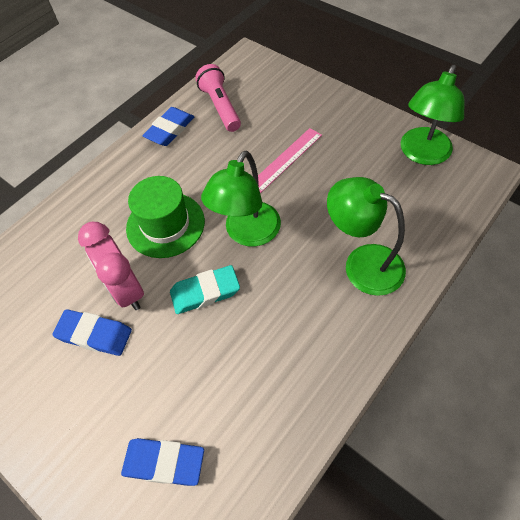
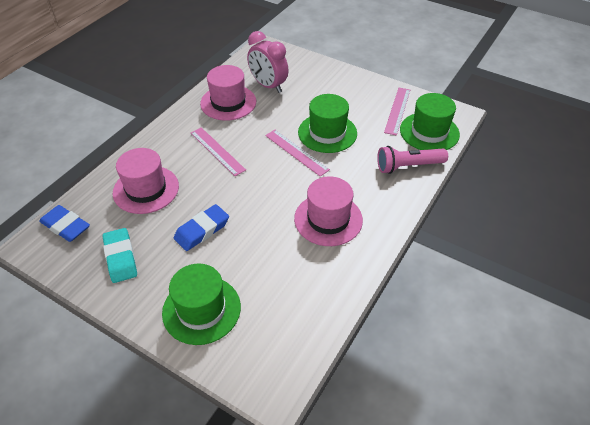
blue eraser: 3 -> 2
green hat: 1 -> 3
green lamp: 3 -> 0
pink hat: 0 -> 3
pink ruler: 1 -> 3

